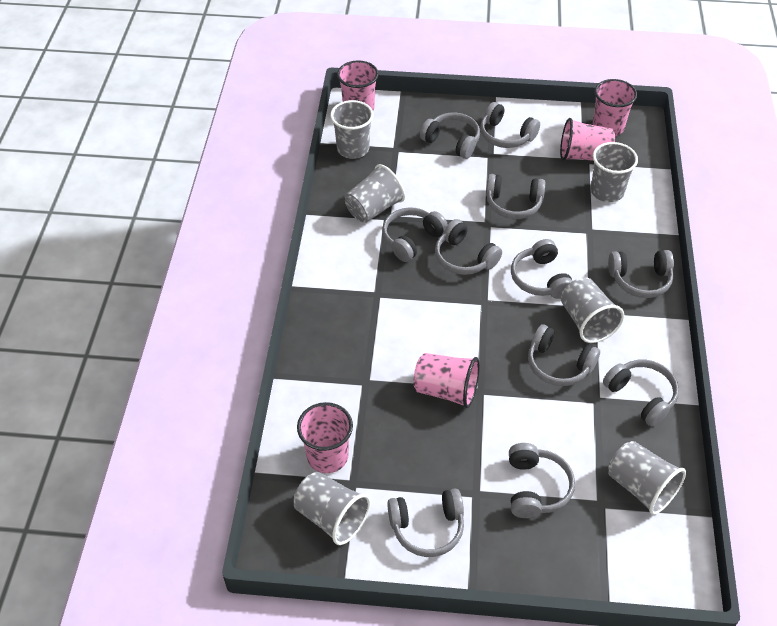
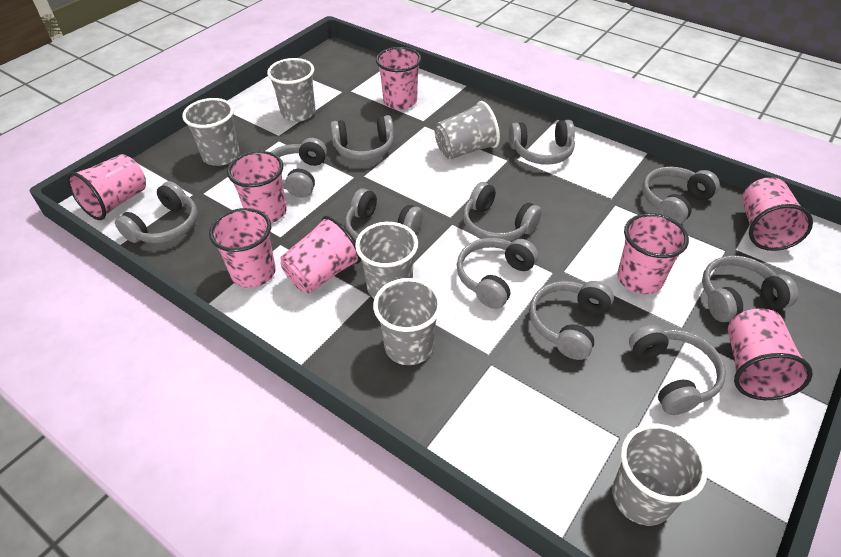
pink cup: 5 -> 8

